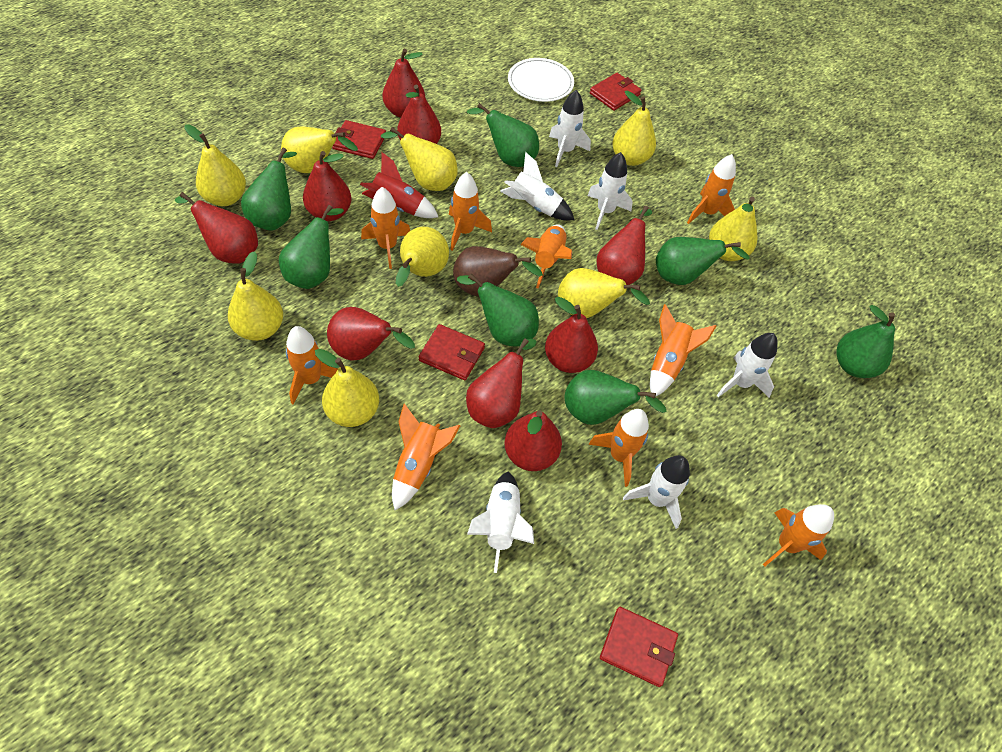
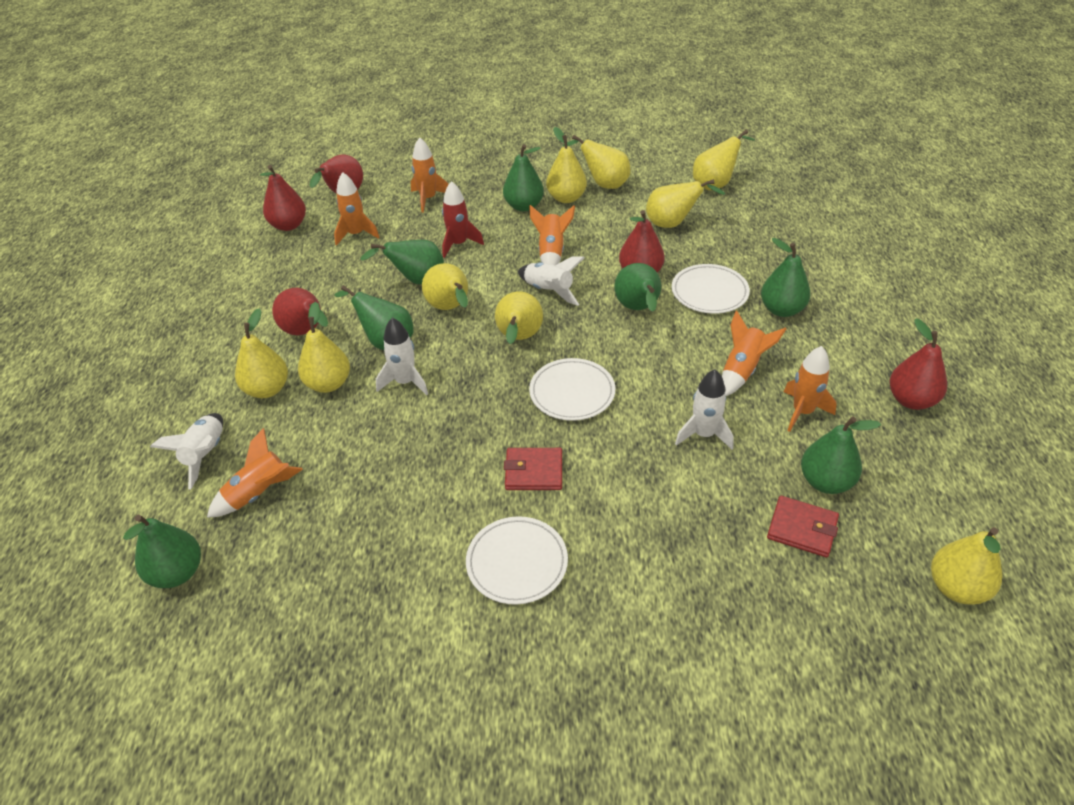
brown pear: 1 -> 0
orange rocket: 9 -> 6
red pear: 9 -> 5
red wallet: 4 -> 2
white plate: 1 -> 3
white rocket: 6 -> 4

